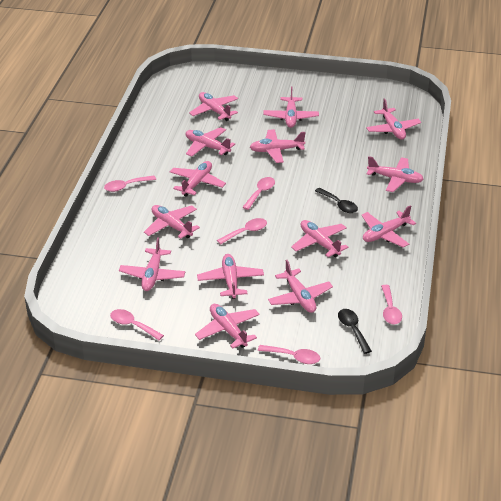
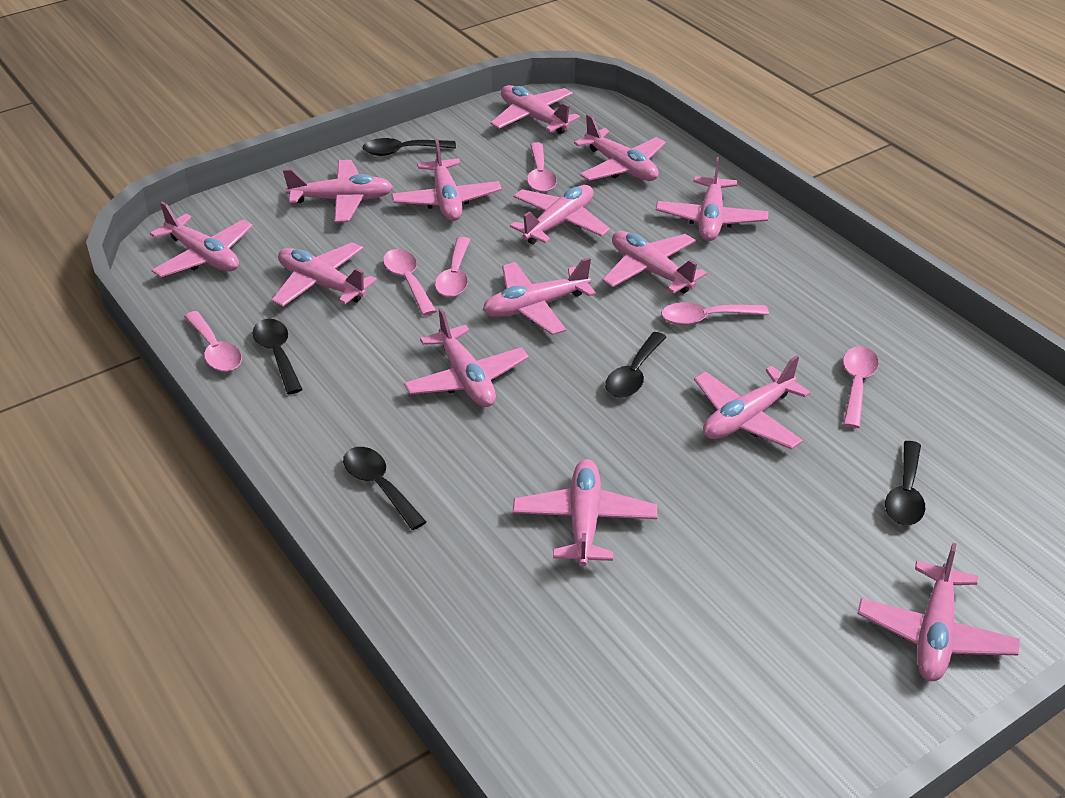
black spoon: 2 -> 5

